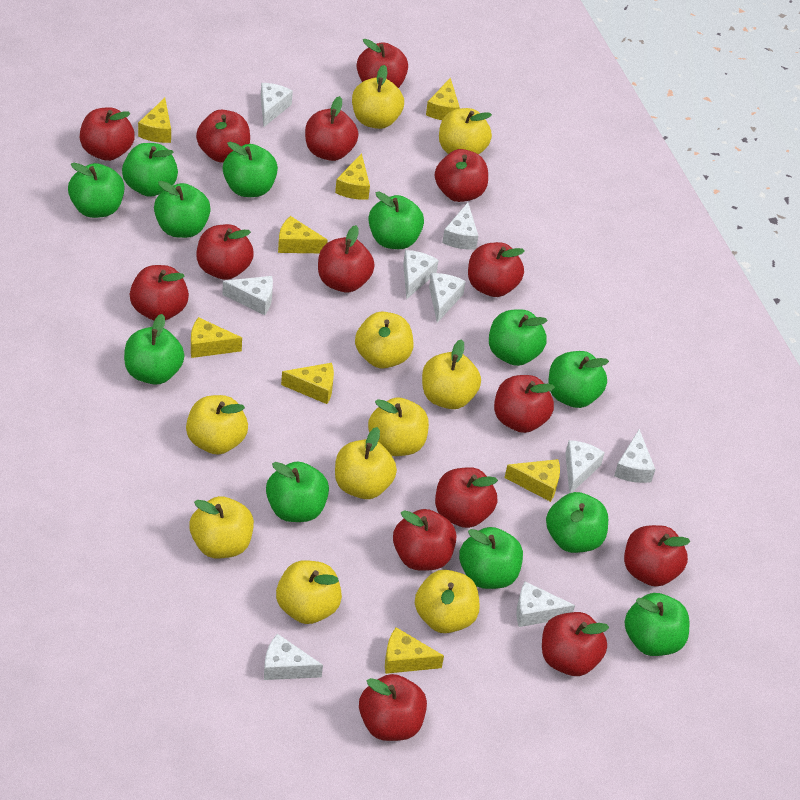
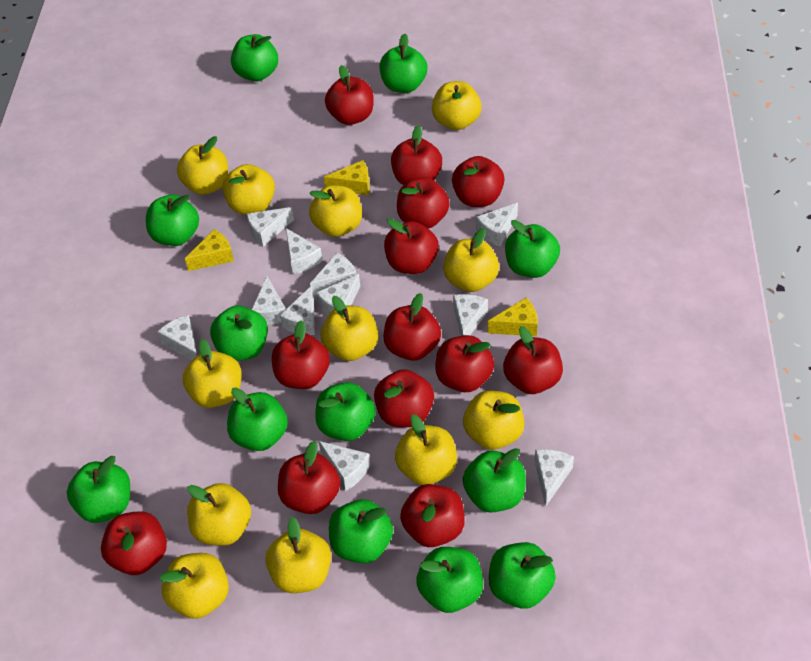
red apple: 15 -> 13
white cheese: 9 -> 11
yellow apple: 10 -> 12
yellow cheese: 8 -> 3

